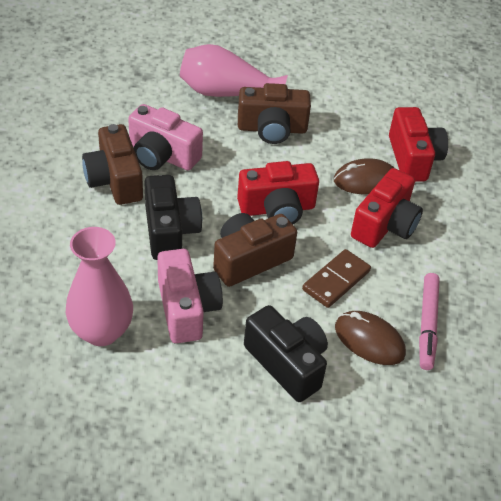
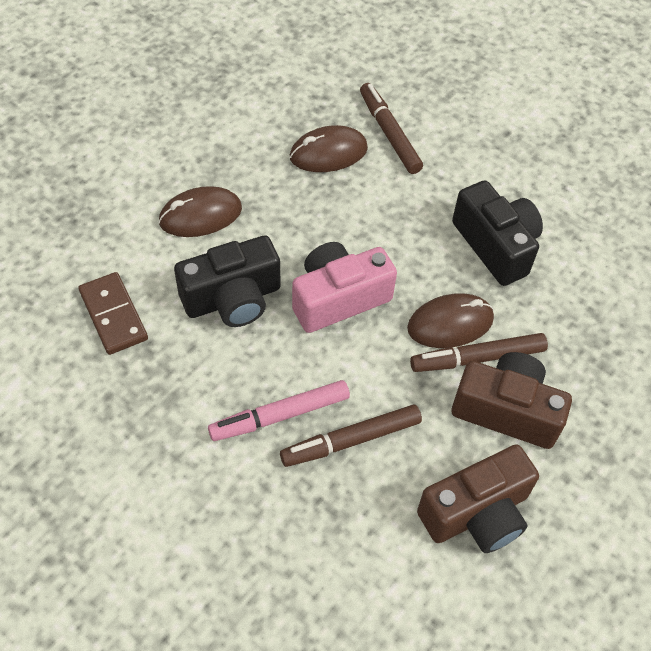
brown camera: 3 -> 2
brown marker: 0 -> 3
brown mouse: 2 -> 3
pink camera: 2 -> 1
pink vase: 2 -> 0
red camera: 3 -> 0

